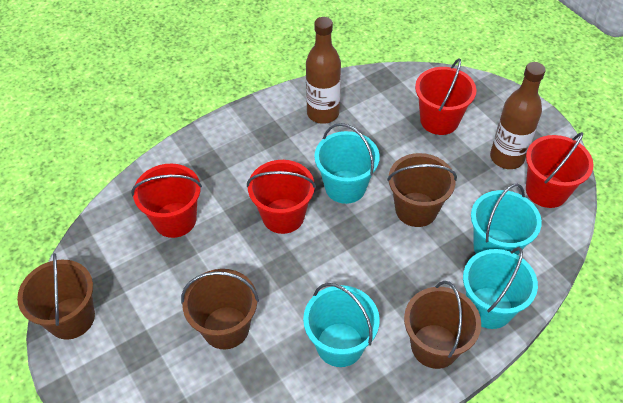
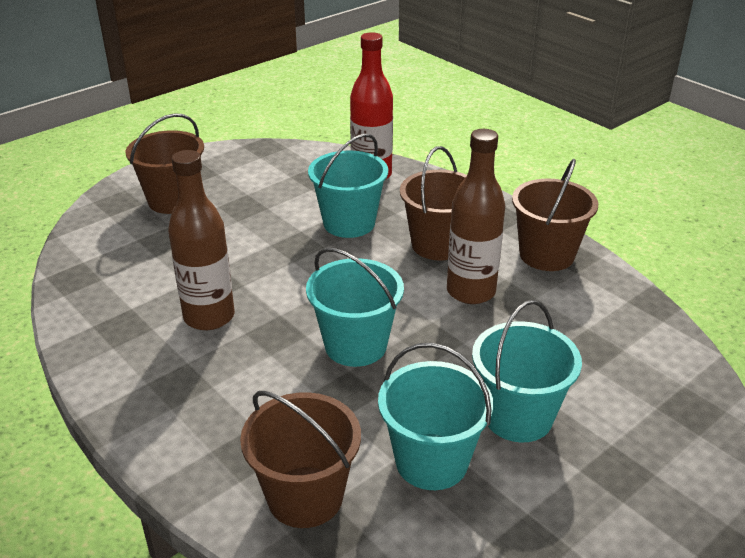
red bottle: 0 -> 1
red bucket: 4 -> 0

